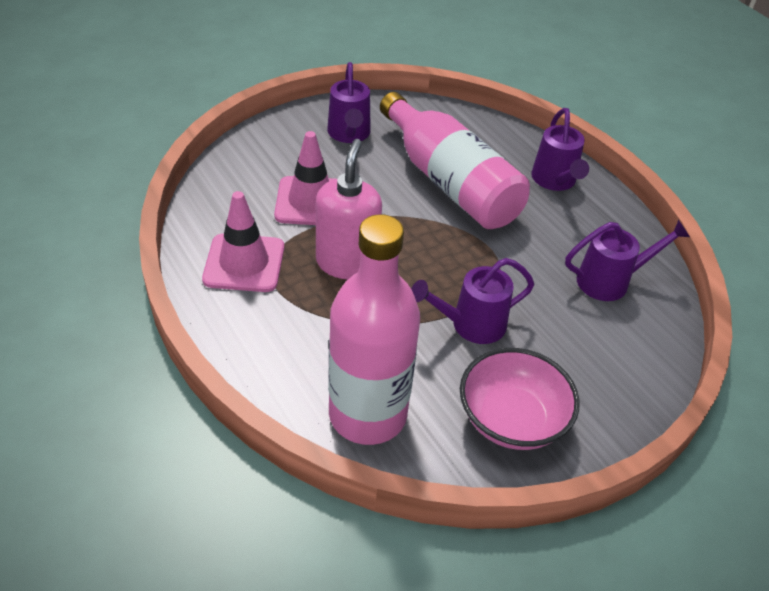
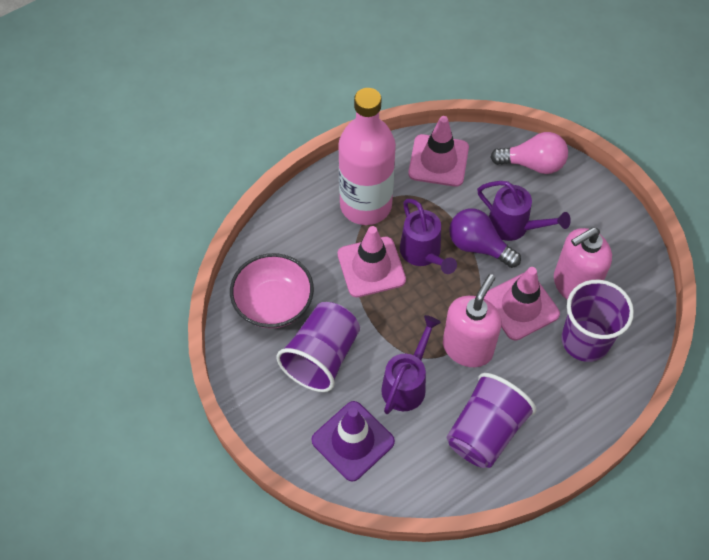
pink bottle: 2 -> 1
pink light bulb: 0 -> 1
pink soap dispenser: 1 -> 2
pink traffic cone: 2 -> 3
purple cup: 0 -> 3
purple light bulb: 0 -> 1
purple traffic cone: 0 -> 1
purple watering can: 4 -> 3

